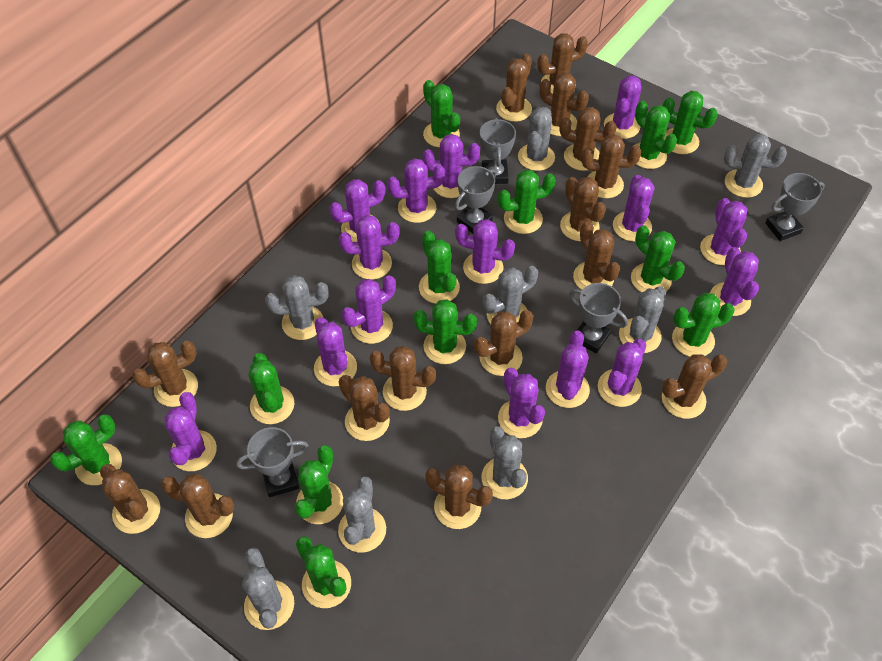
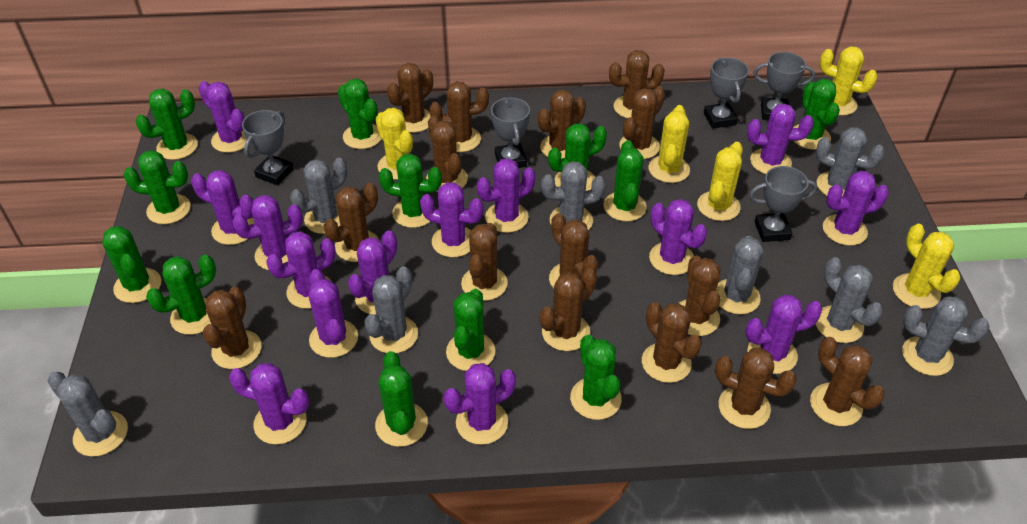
purple cactus: 15 -> 14
yellow cactus: 0 -> 5

